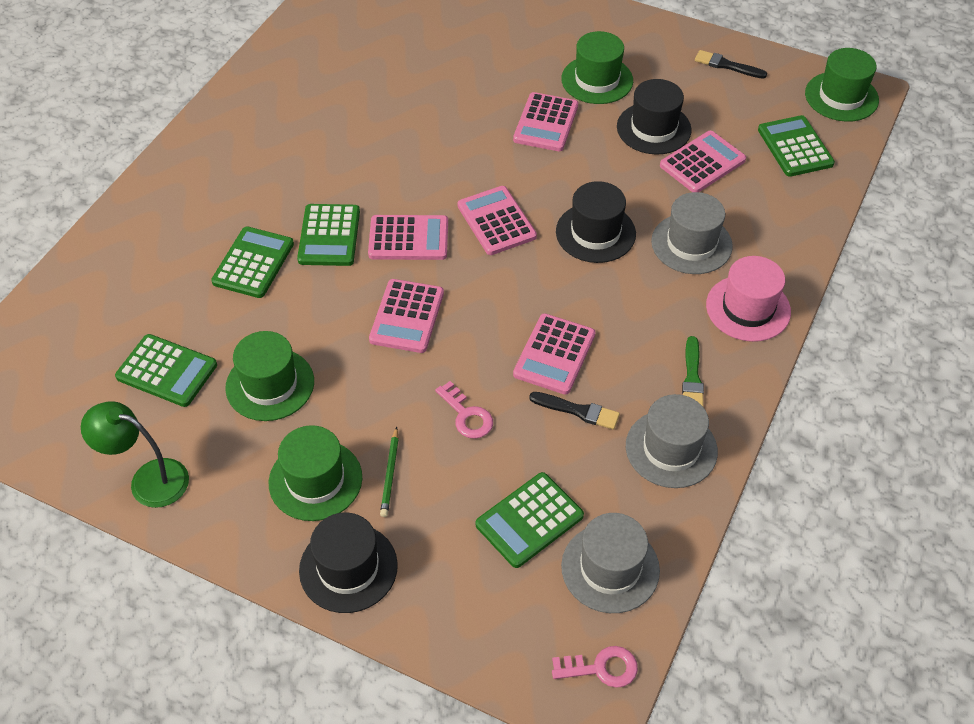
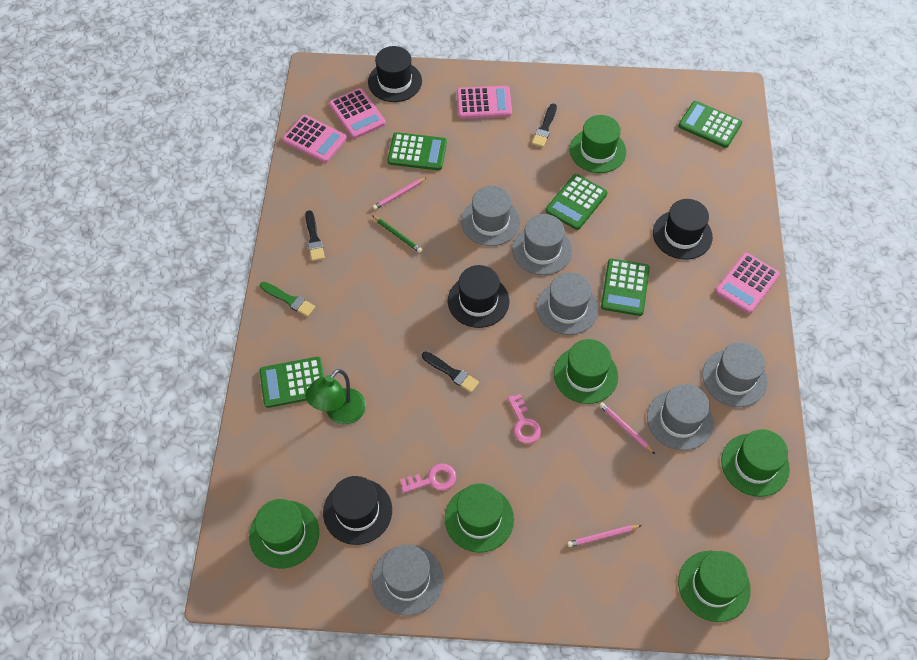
black brush: 2 -> 3
black hat: 3 -> 4
green hat: 4 -> 6
grey hat: 3 -> 6
pink calculator: 6 -> 4
pink hat: 1 -> 0
pink pencil: 0 -> 3

